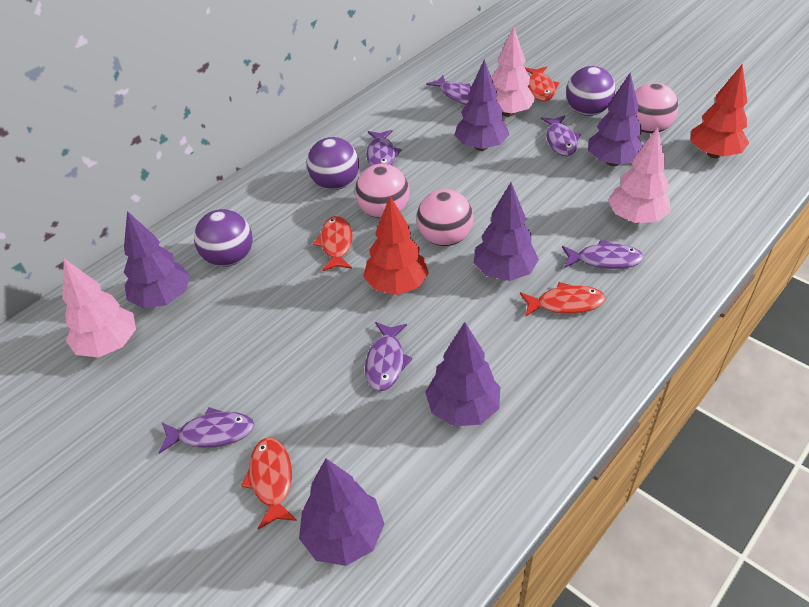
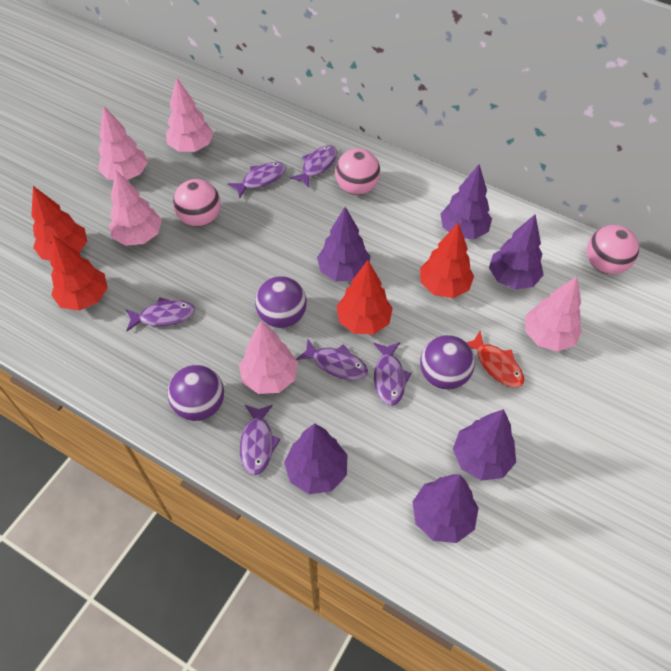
pink tree: 3 -> 5
red fish: 4 -> 1
red tree: 2 -> 4

